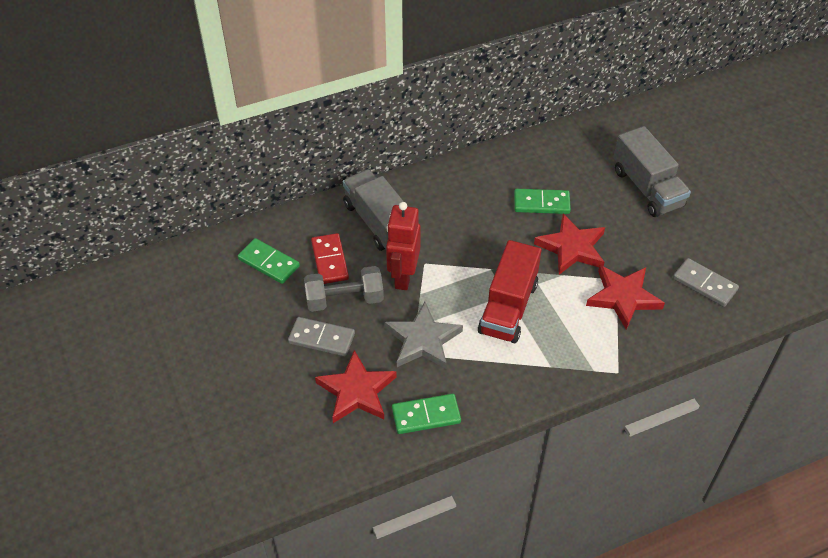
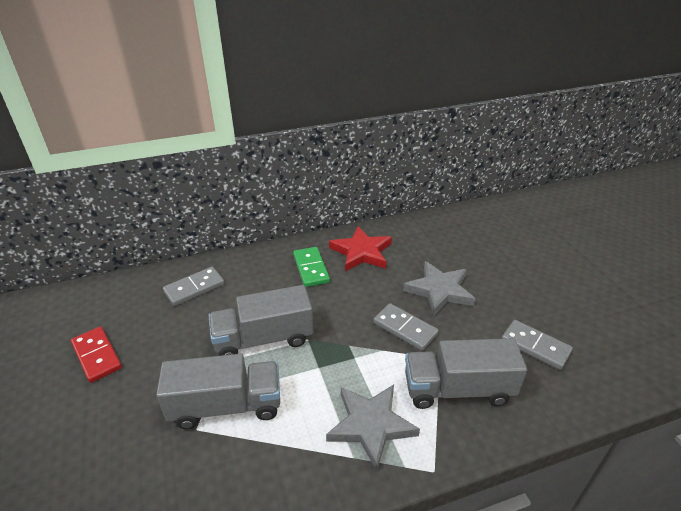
green domino: 3 -> 1
grey domino: 2 -> 3
grey dumbbell: 1 -> 0
grey star: 1 -> 2
grey truck: 2 -> 3
red robot: 1 -> 0
red star: 3 -> 1
red truck: 1 -> 0

